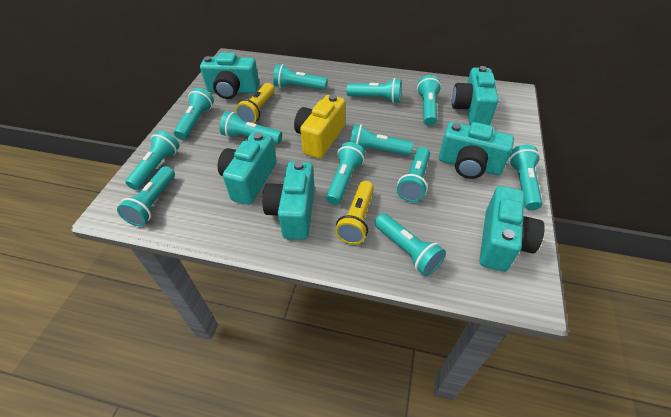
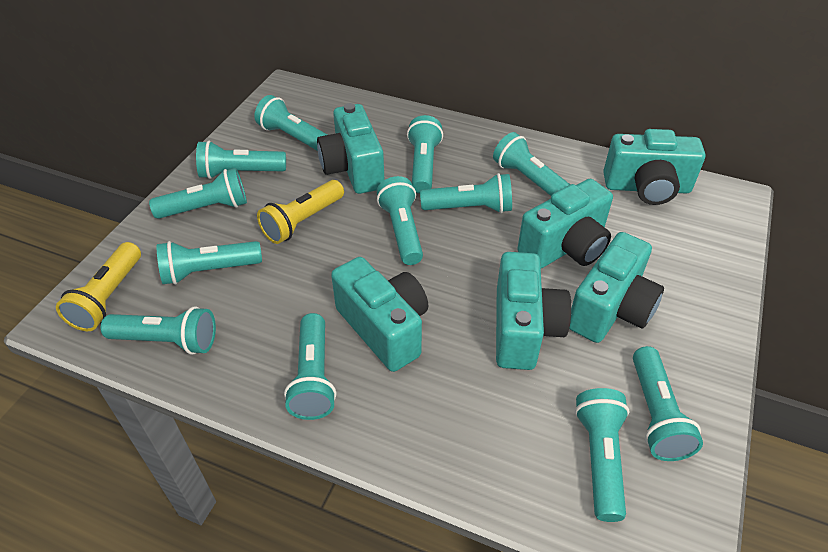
yellow camera: 1 -> 0

